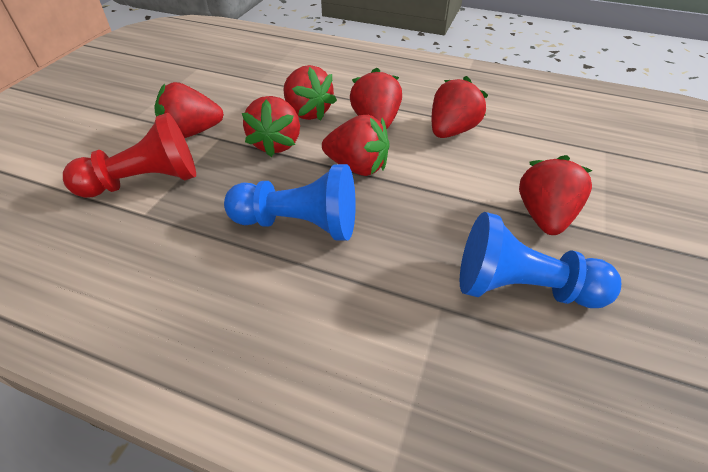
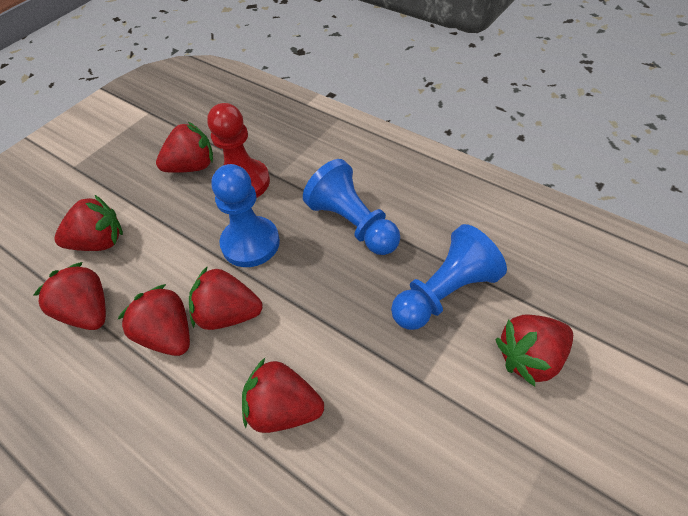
blue pawn: 2 -> 3

